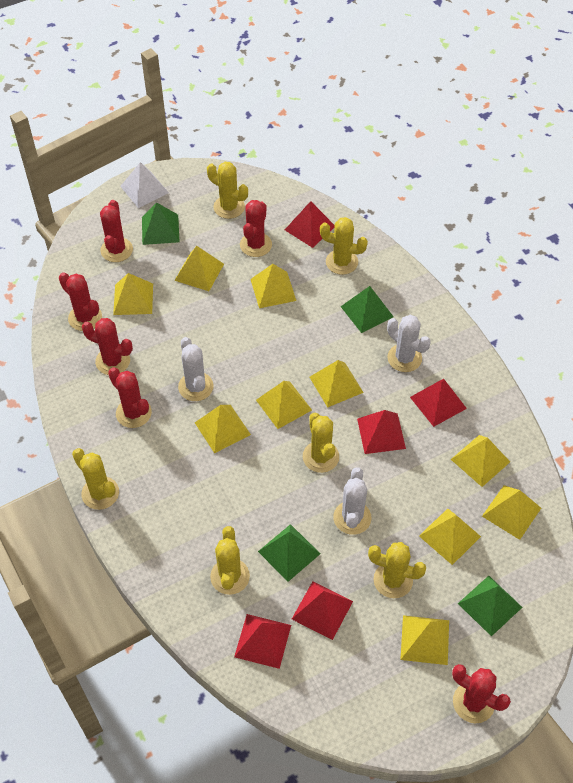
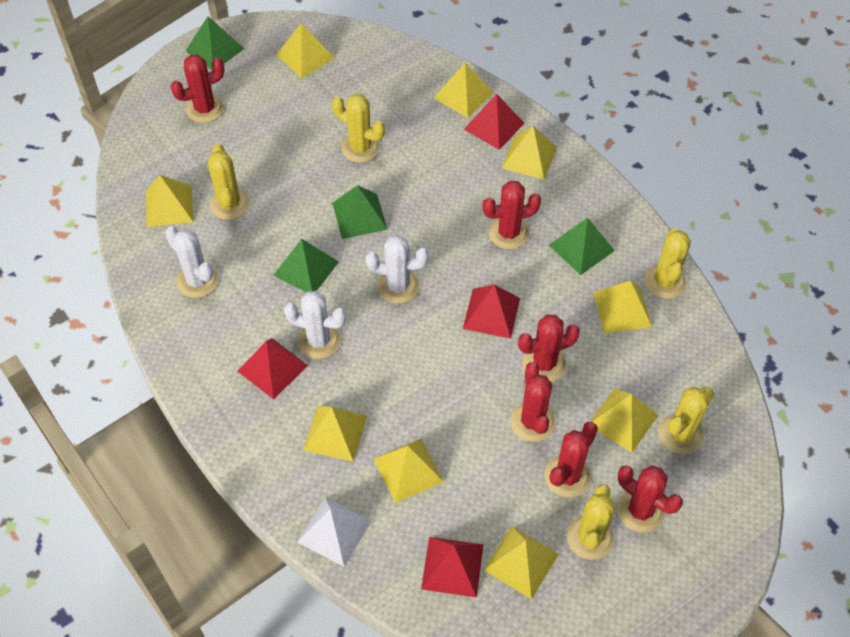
red pyramid: 5 -> 4
yellow cactus: 6 -> 5
yellow pyramid: 10 -> 9

